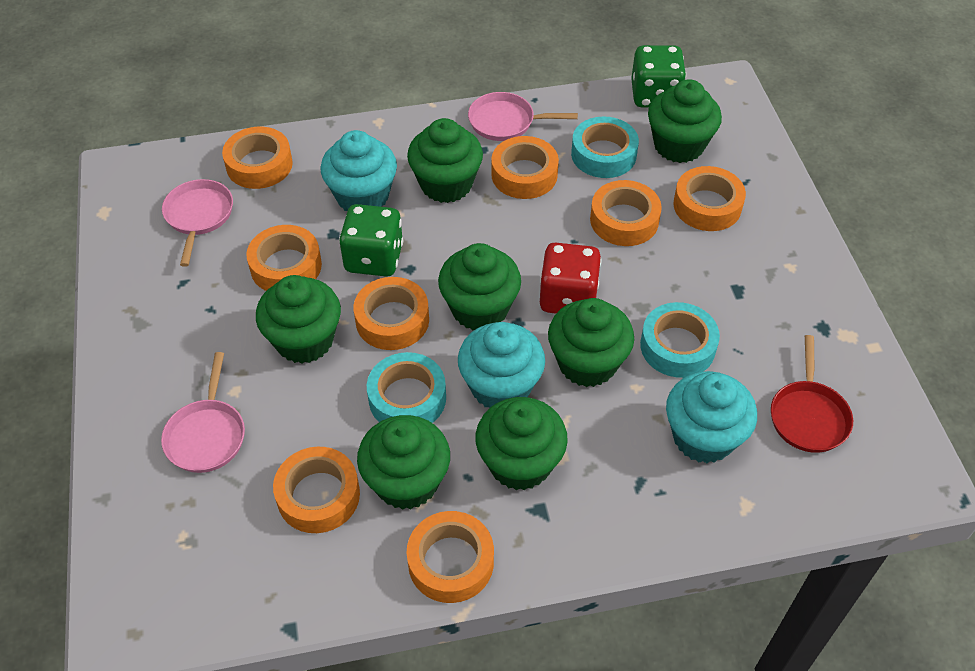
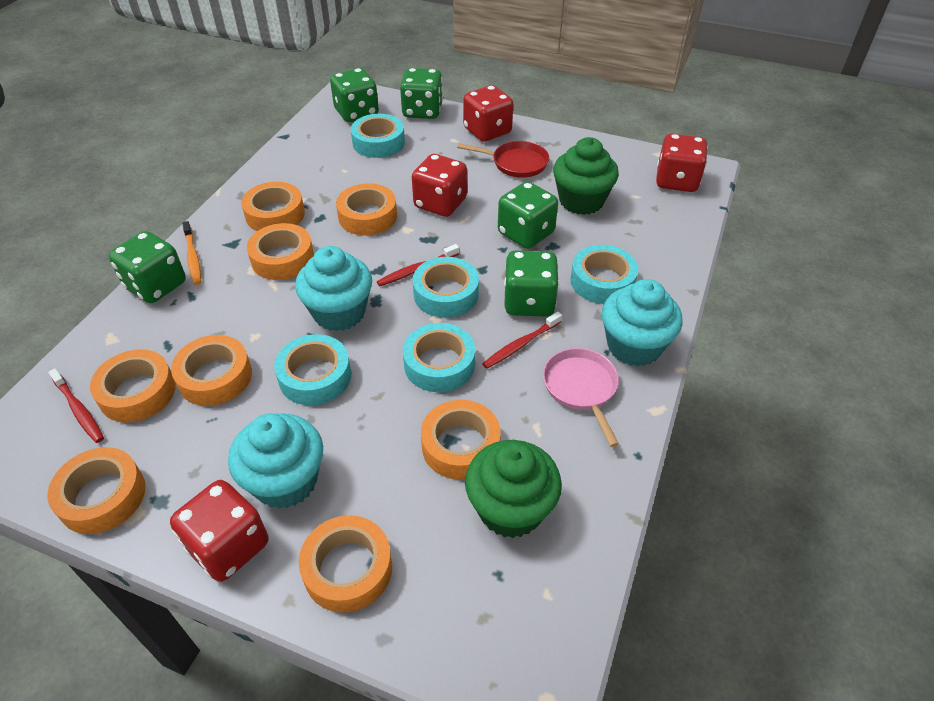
green cupcake: 7 -> 2
green dice: 2 -> 5
orange toothbrush: 0 -> 1
pink pan: 3 -> 1
red dice: 1 -> 4
red toothbrush: 0 -> 3
turquoise tape: 3 -> 5

